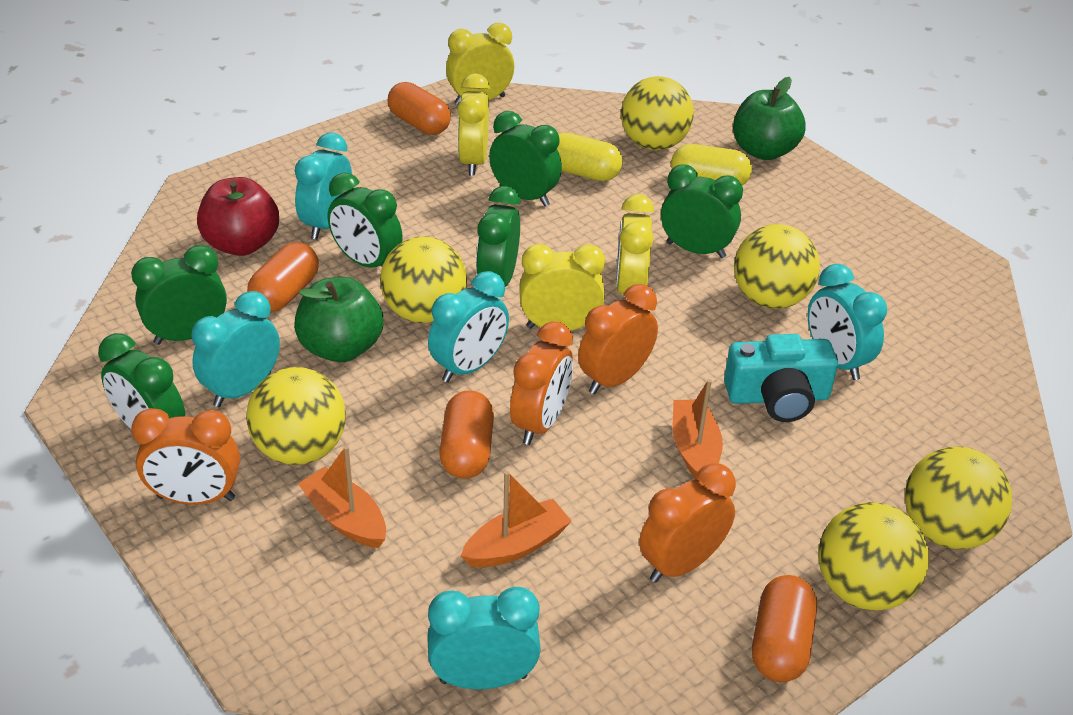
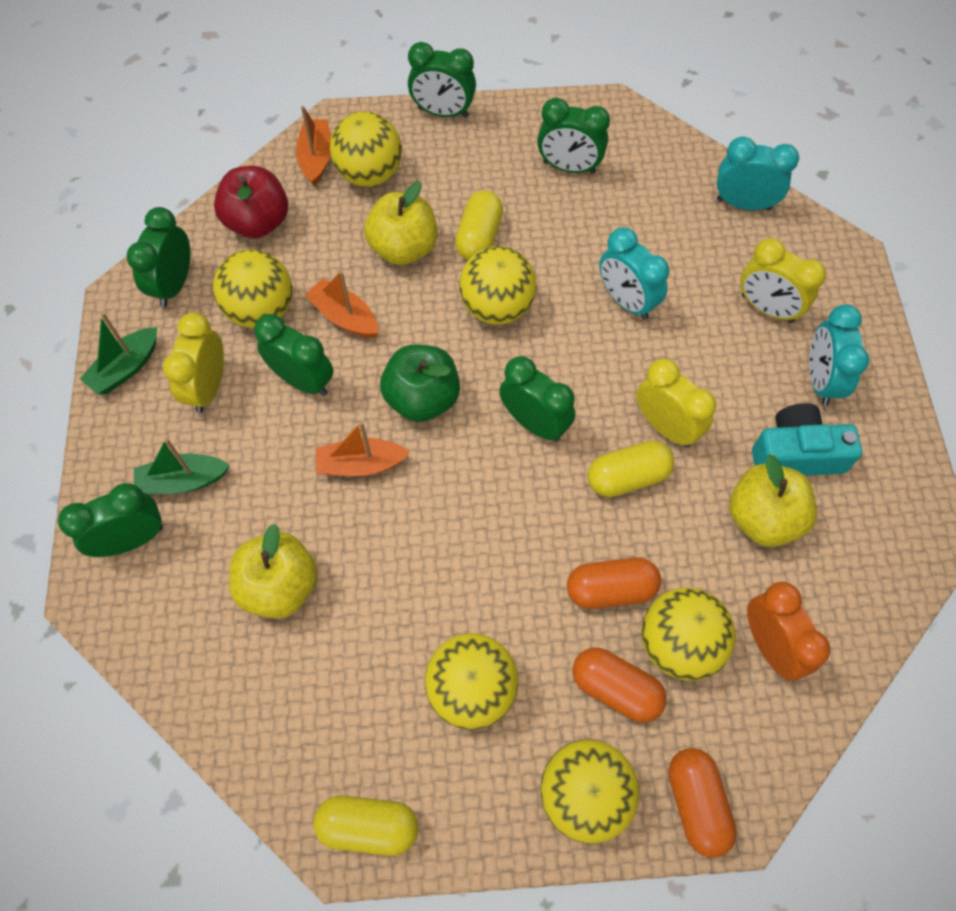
green apple: 2 -> 1
green boat: 0 -> 2
orange capsule: 4 -> 3
orange clock: 4 -> 1
turquoise clock: 5 -> 3
yellow apple: 0 -> 3
yellow capsule: 2 -> 3
yellow clock: 4 -> 3

